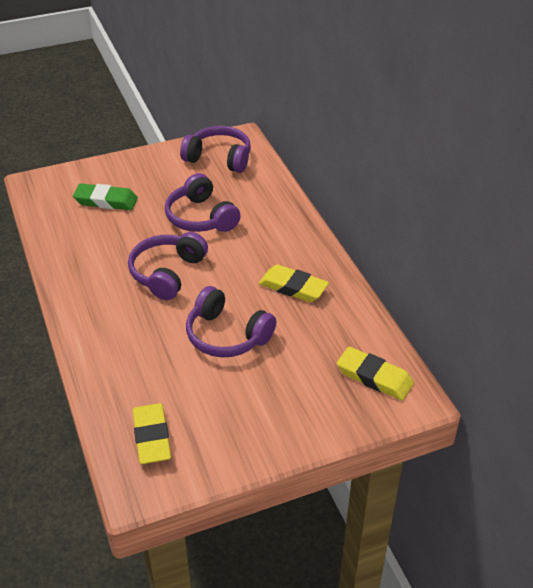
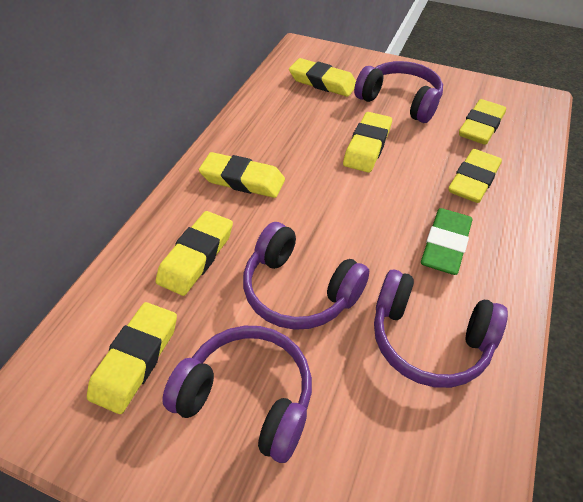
yellow eraser: 3 -> 7

